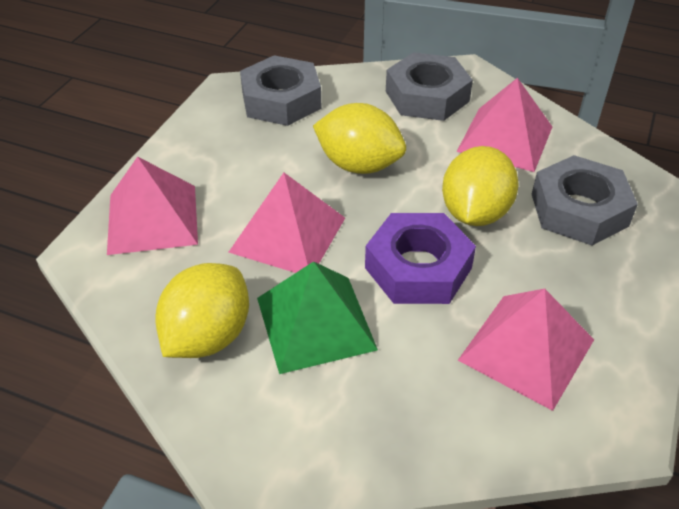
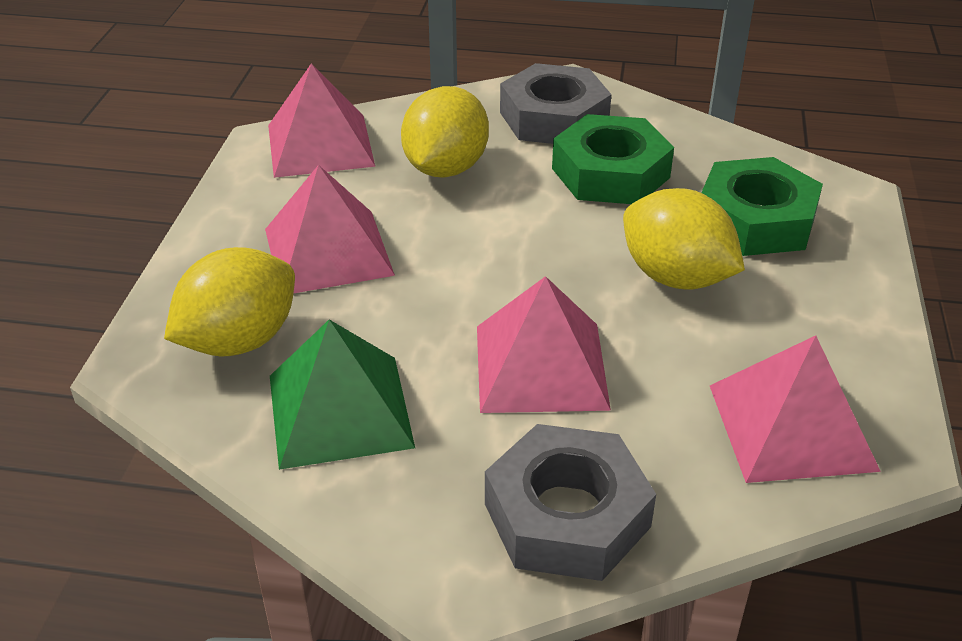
green nut: 0 -> 2
grey nut: 3 -> 2
purple nut: 1 -> 0

